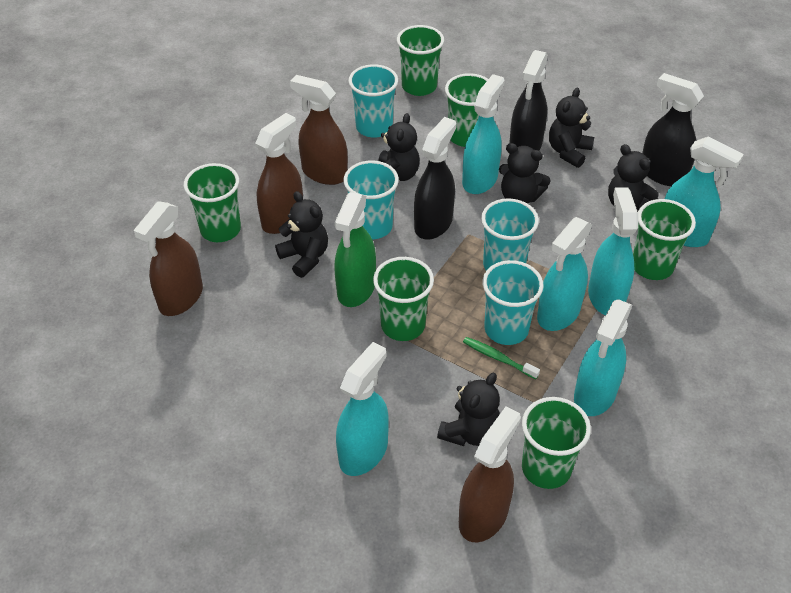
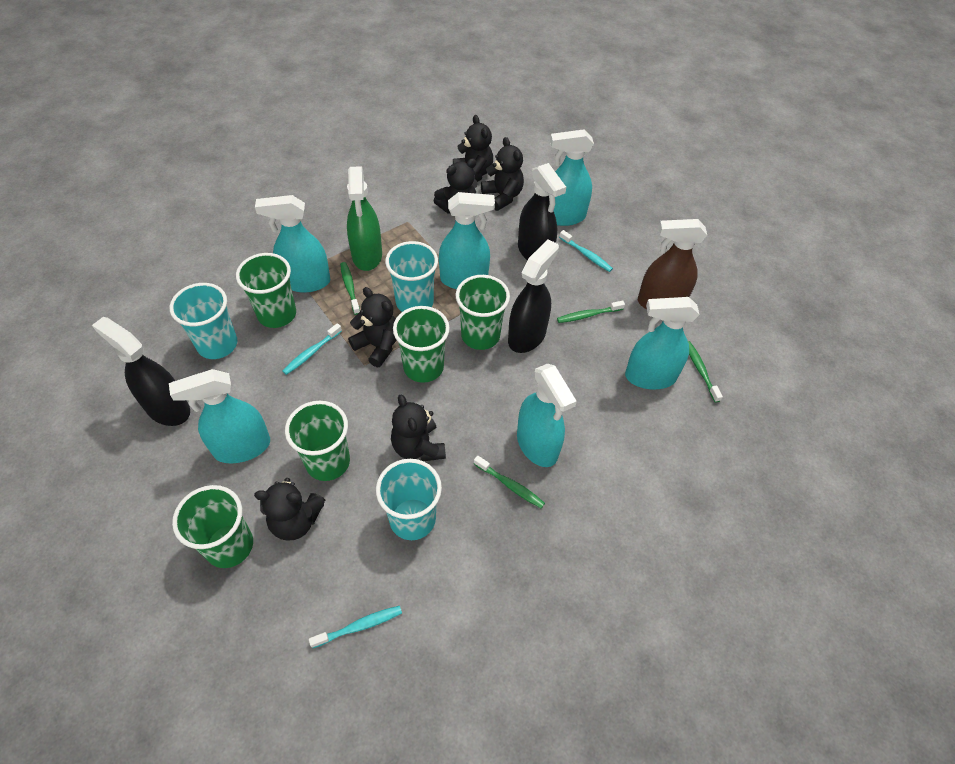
brown spray bottle: 4 -> 1
green cup: 6 -> 5
green toothbrush: 1 -> 4
turquoise cup: 4 -> 3
turquoise toothbrush: 0 -> 3

